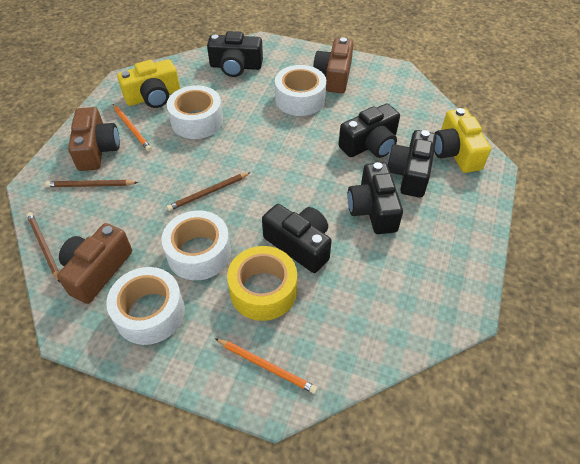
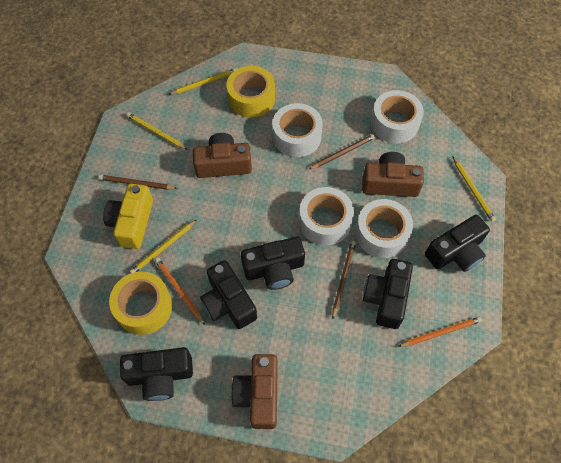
yellow camera: 2 -> 1
yellow pencil: 0 -> 4
yellow tape: 1 -> 2

